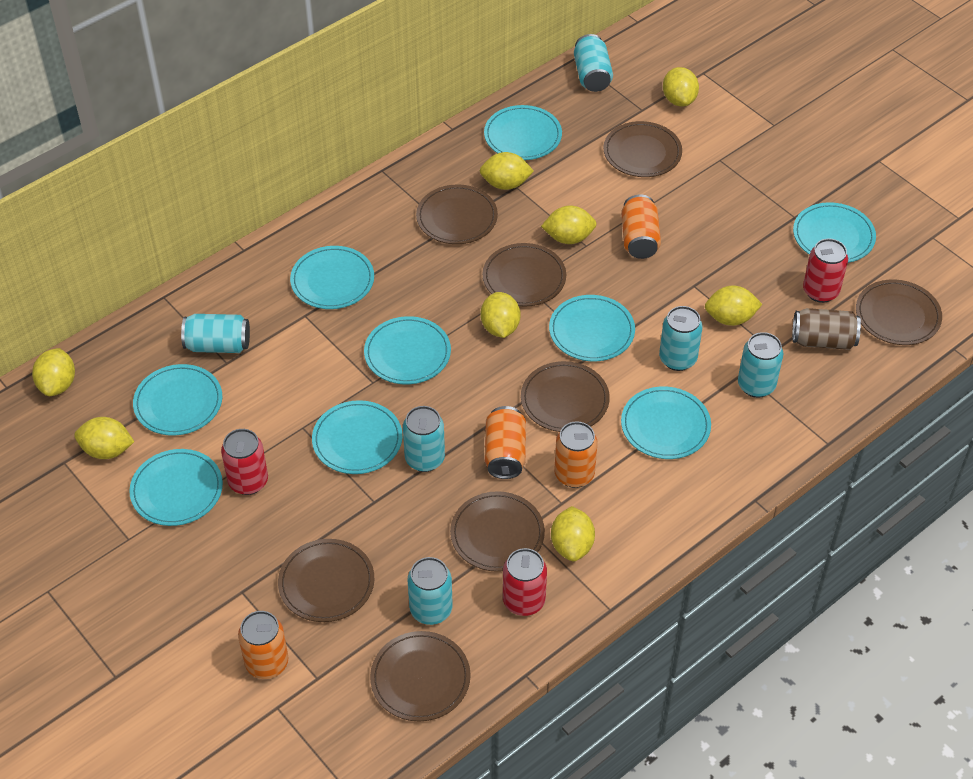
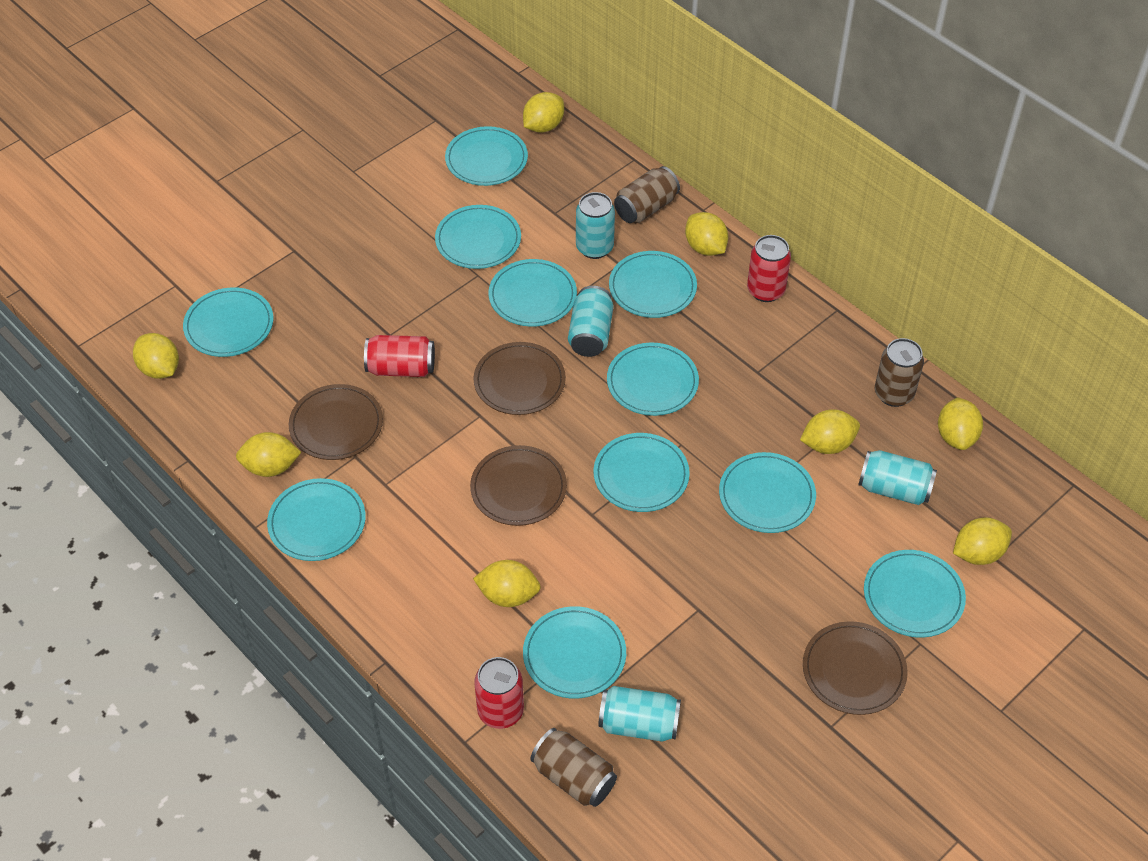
brown can: 1 -> 3
brown plate: 8 -> 4
orange can: 4 -> 0
turquoise can: 6 -> 4
turquoise plate: 9 -> 11

